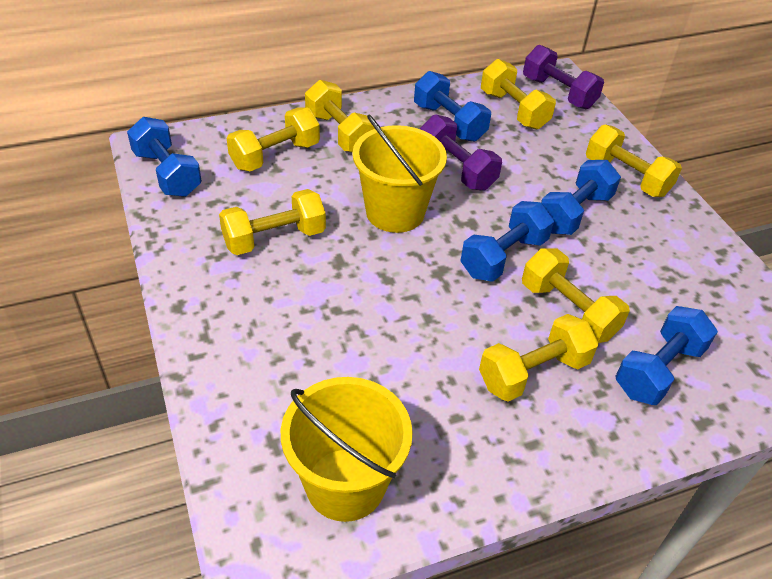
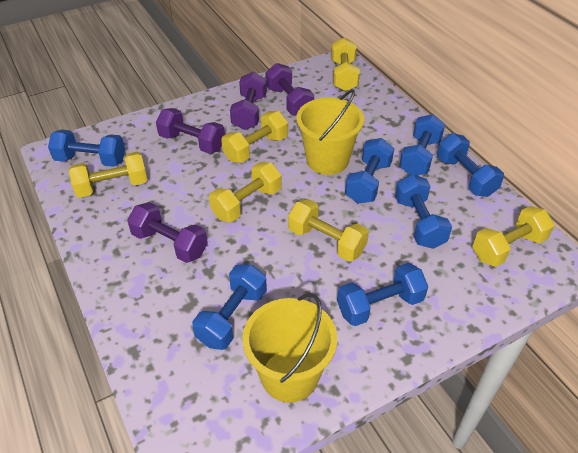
blue dumbbell: 5 -> 7
purple dumbbell: 2 -> 4
yellow dumbbell: 7 -> 6

